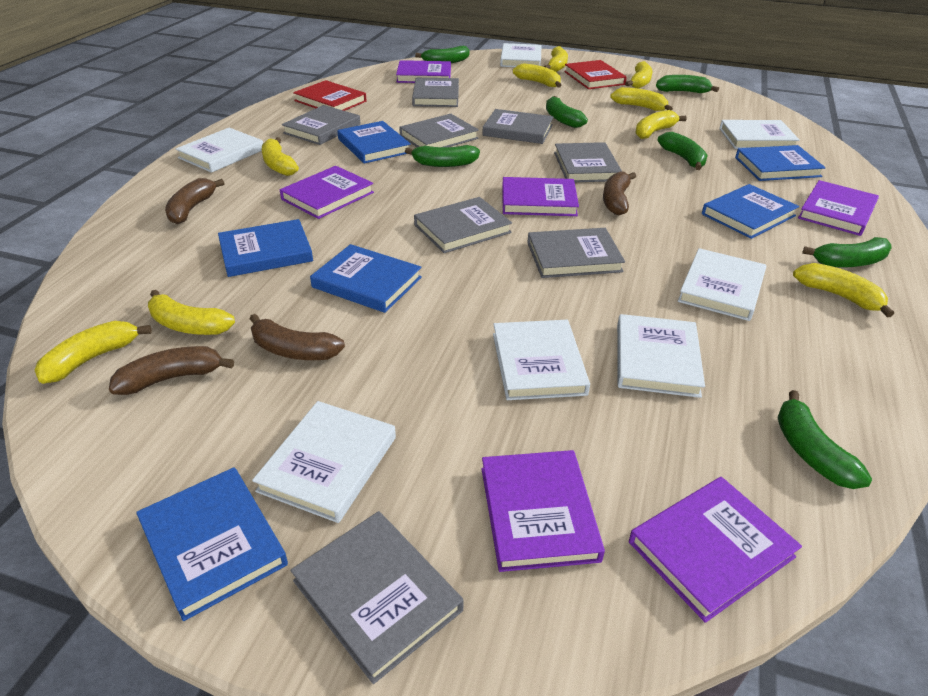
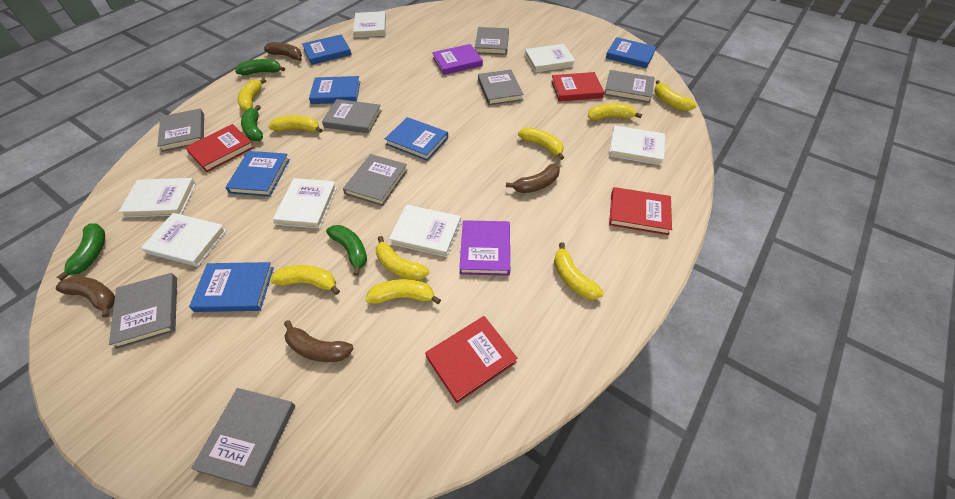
green banana: 7 -> 4
purple book: 6 -> 2
red book: 2 -> 4

